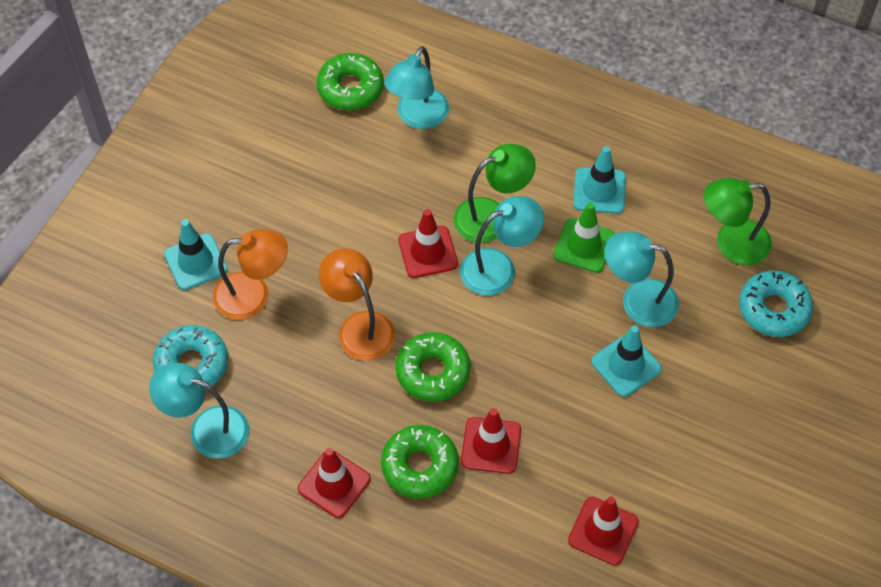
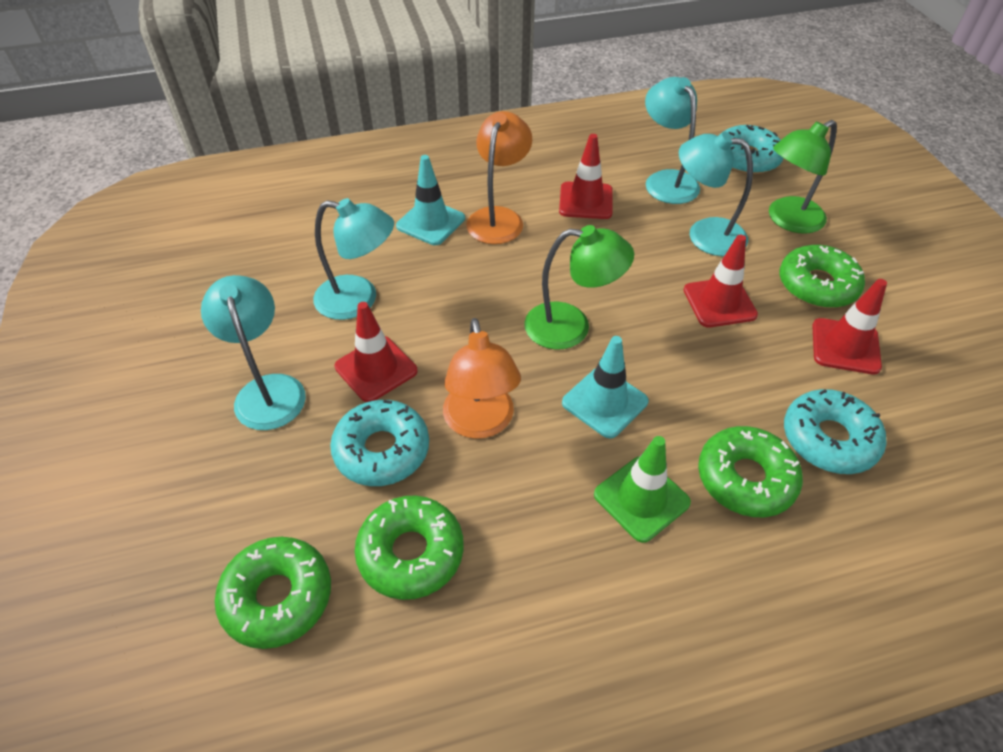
green donut: 3 -> 4
turquoise donut: 2 -> 3
turquoise traffic cone: 3 -> 2

